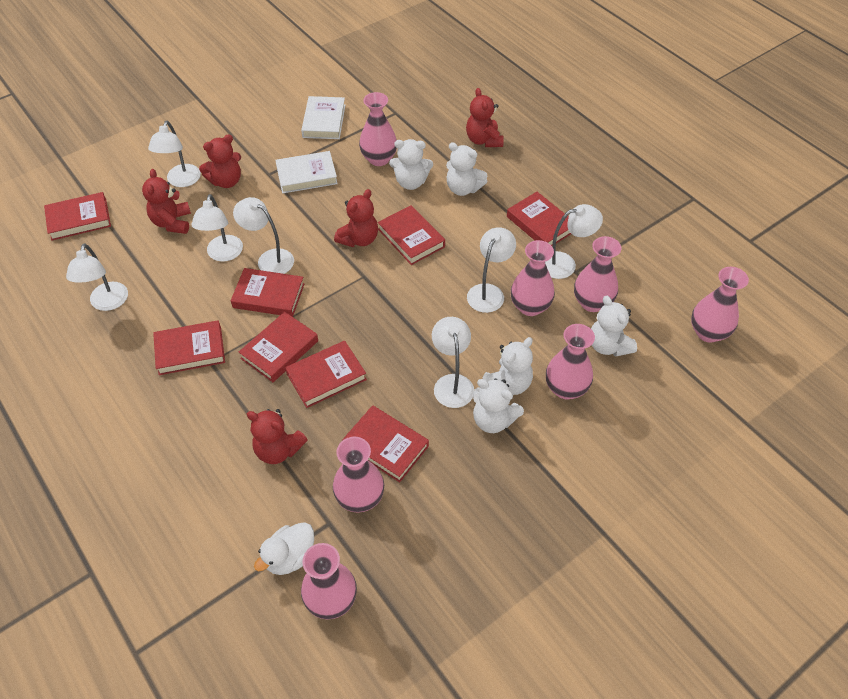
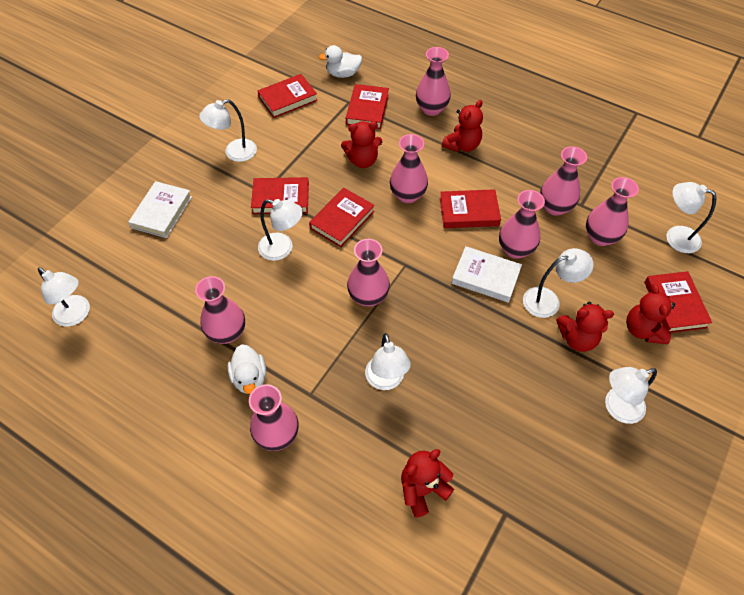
pink vase: 7 -> 8
red book: 8 -> 6
white duck: 1 -> 2
white teddy bear: 5 -> 0

